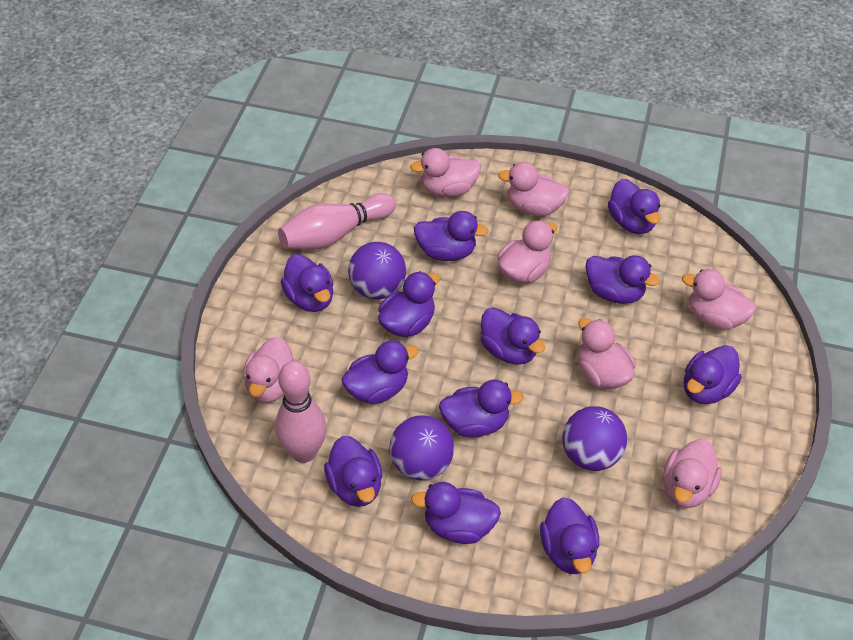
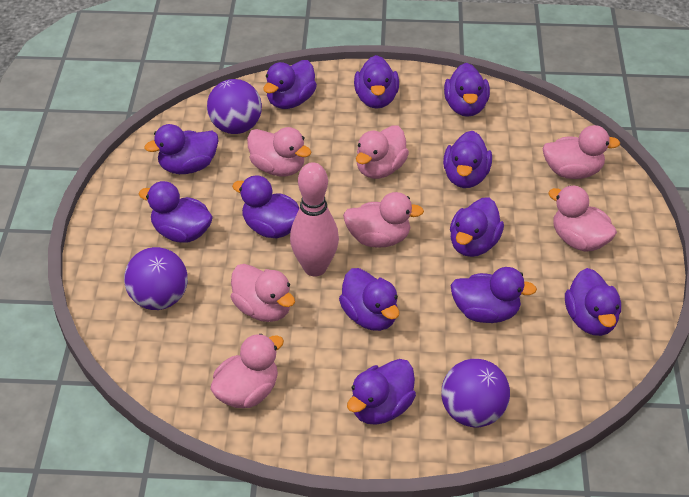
pink bowling pin: 2 -> 1

